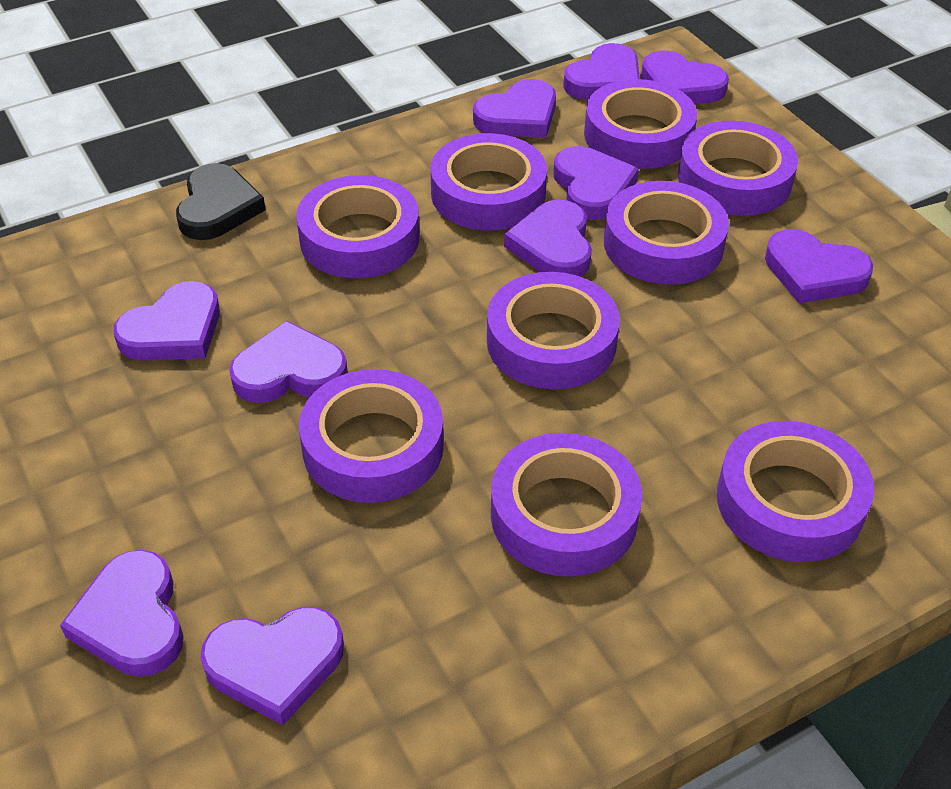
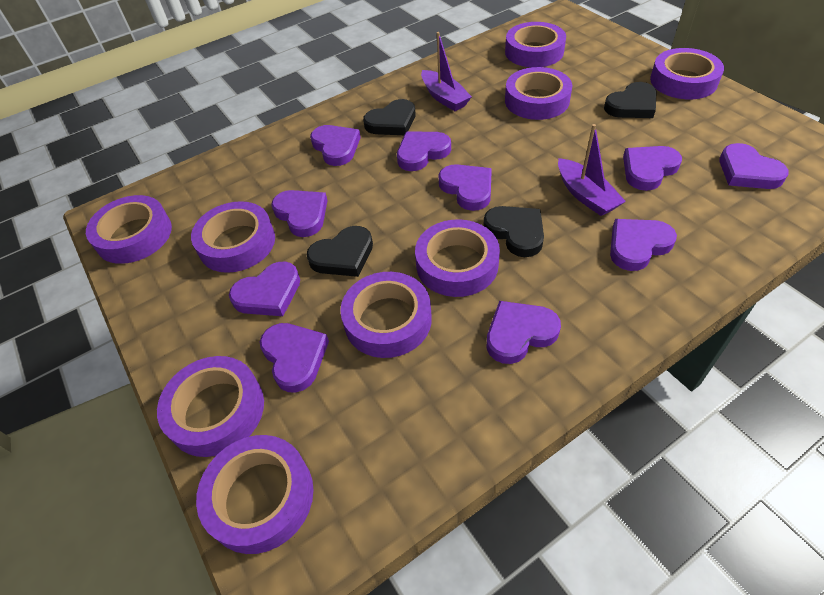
black heart: 1 -> 4
purple boat: 0 -> 2

